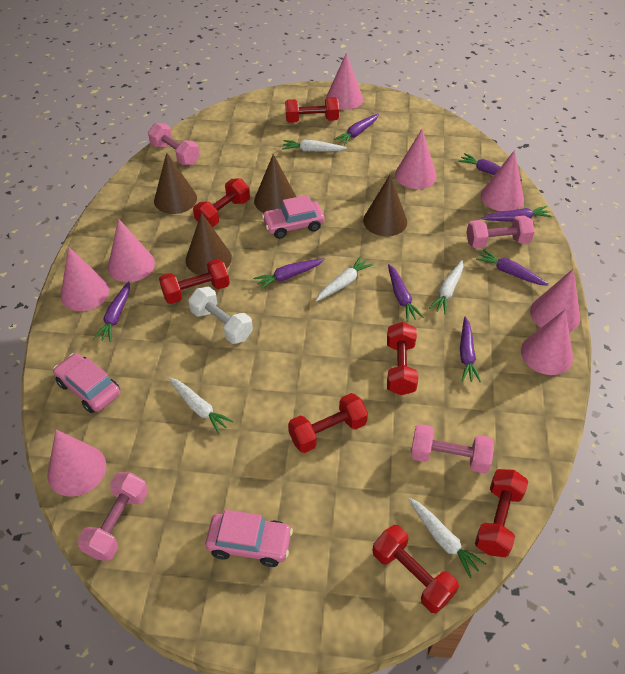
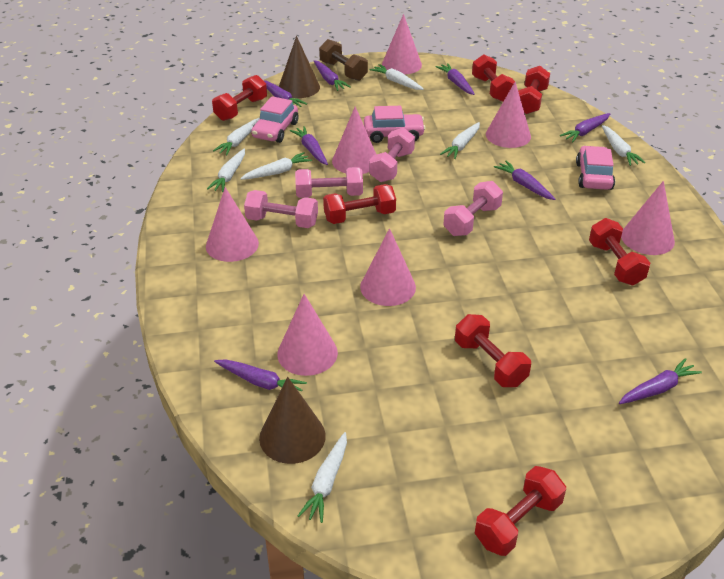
brown cone: 4 -> 2
brown dumbbell: 0 -> 1
pink cone: 8 -> 7
white carrot: 5 -> 7
white dumbbell: 1 -> 0

